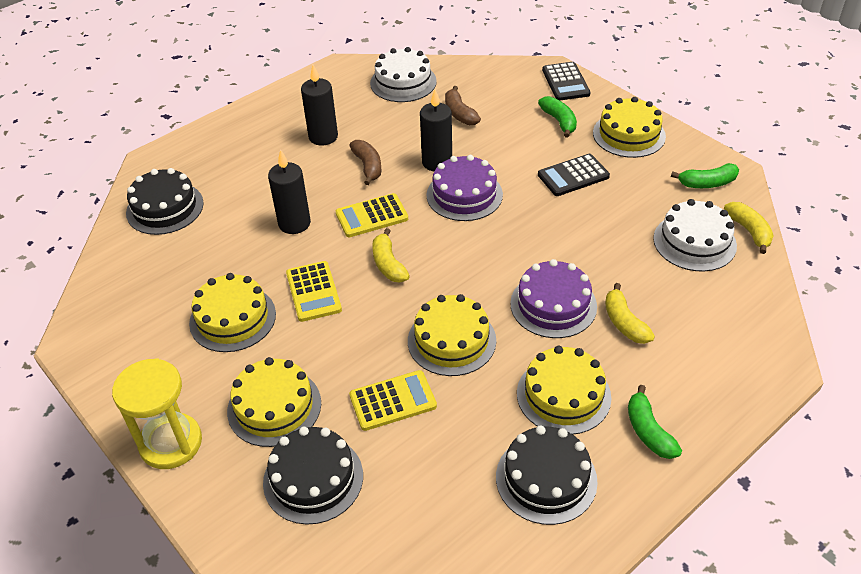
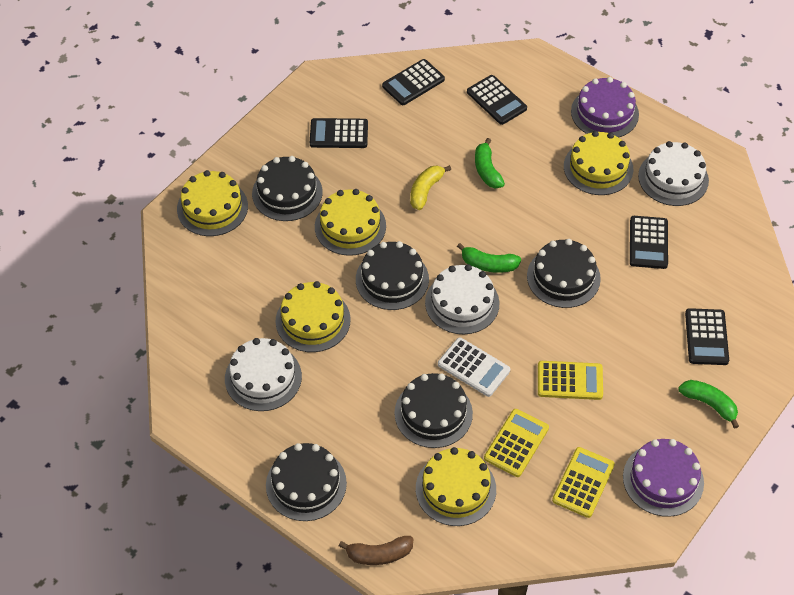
black cake: 3 -> 5
black calculator: 2 -> 5
black candle: 3 -> 0
brown banana: 2 -> 1
white cake: 2 -> 3
white calculator: 0 -> 1
yellow banana: 3 -> 1
yellow hourglass: 1 -> 0

